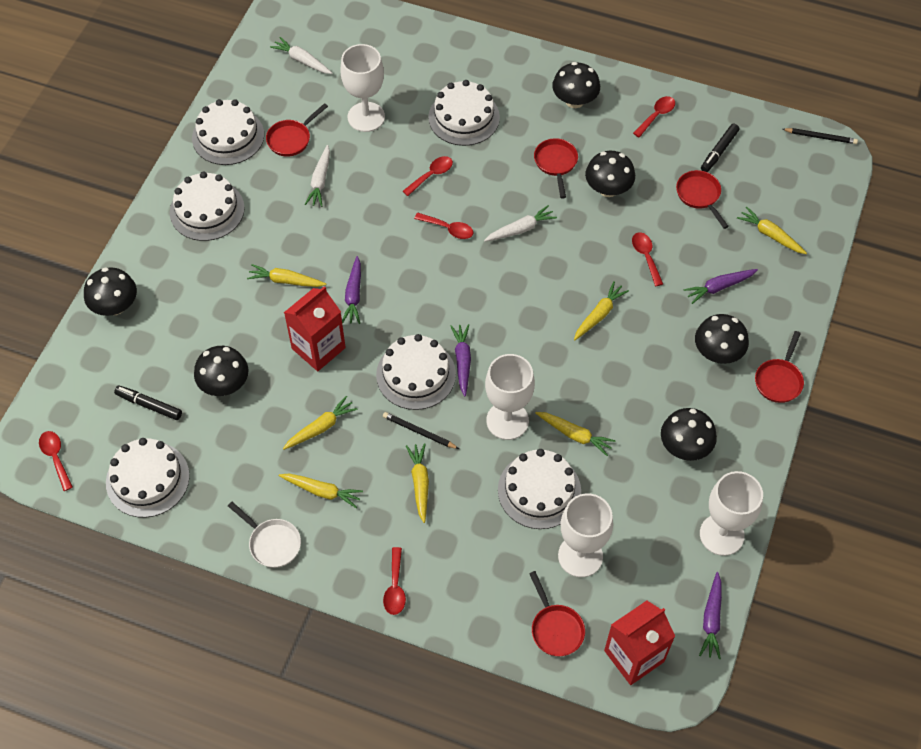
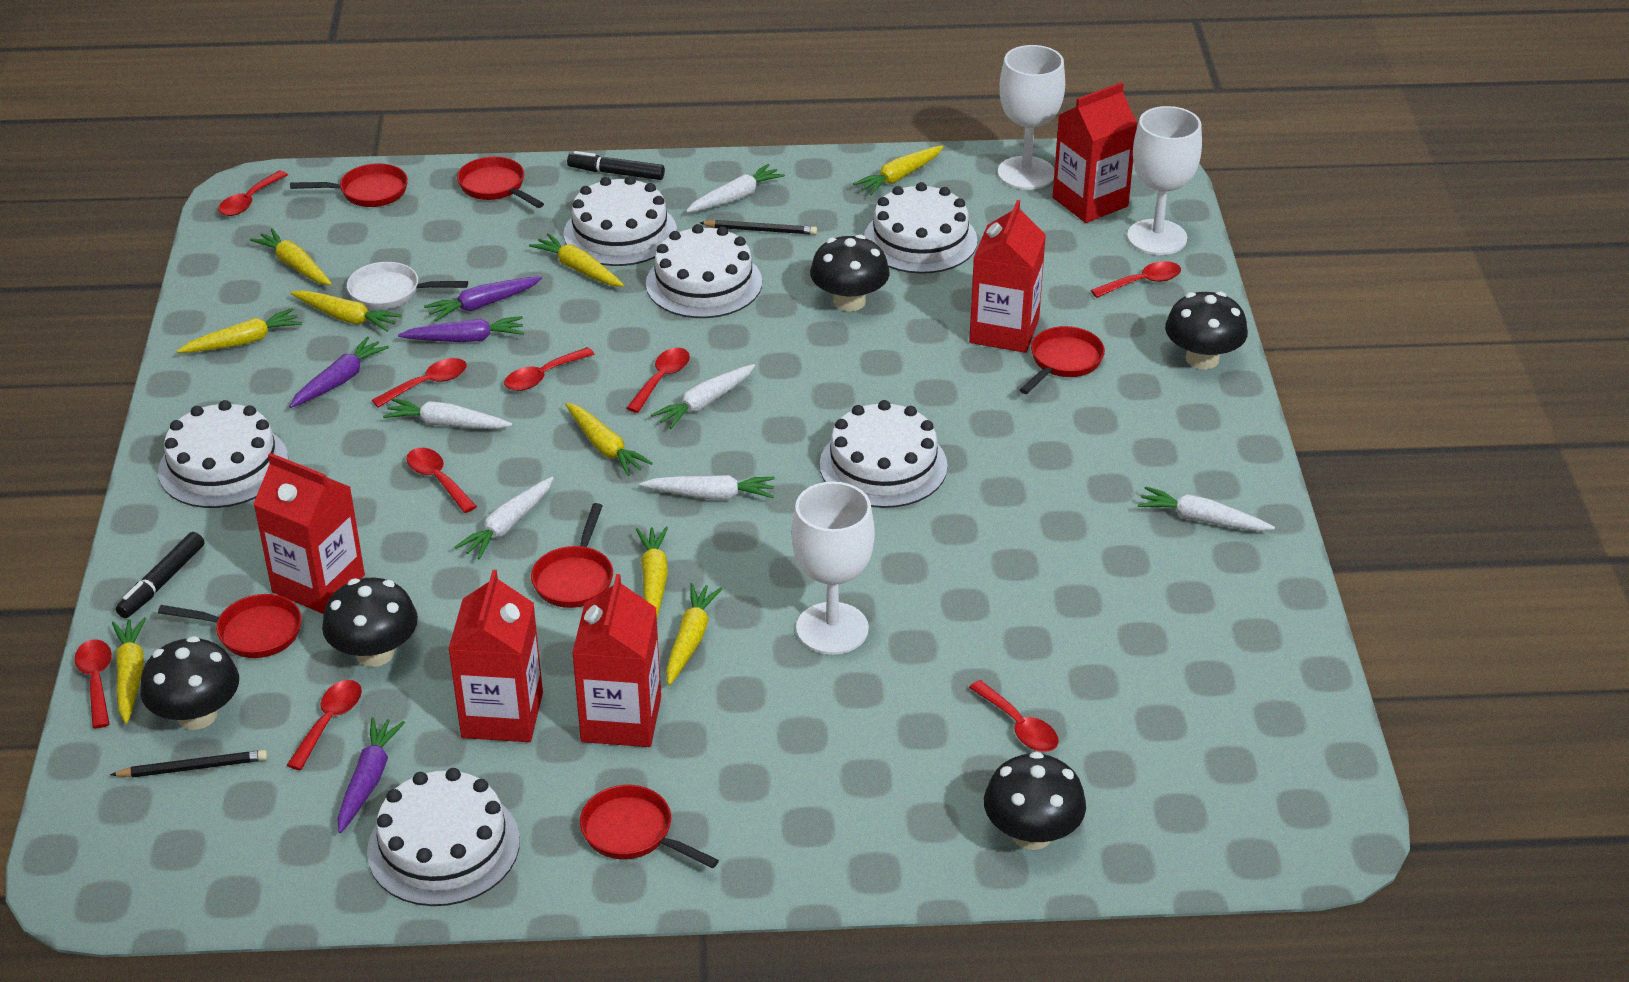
black mushroom: 6 -> 5
red carton: 2 -> 5
red pan: 5 -> 6
red spoon: 6 -> 9
white carrot: 3 -> 6
white goblet: 4 -> 3
yellow carrot: 7 -> 9

